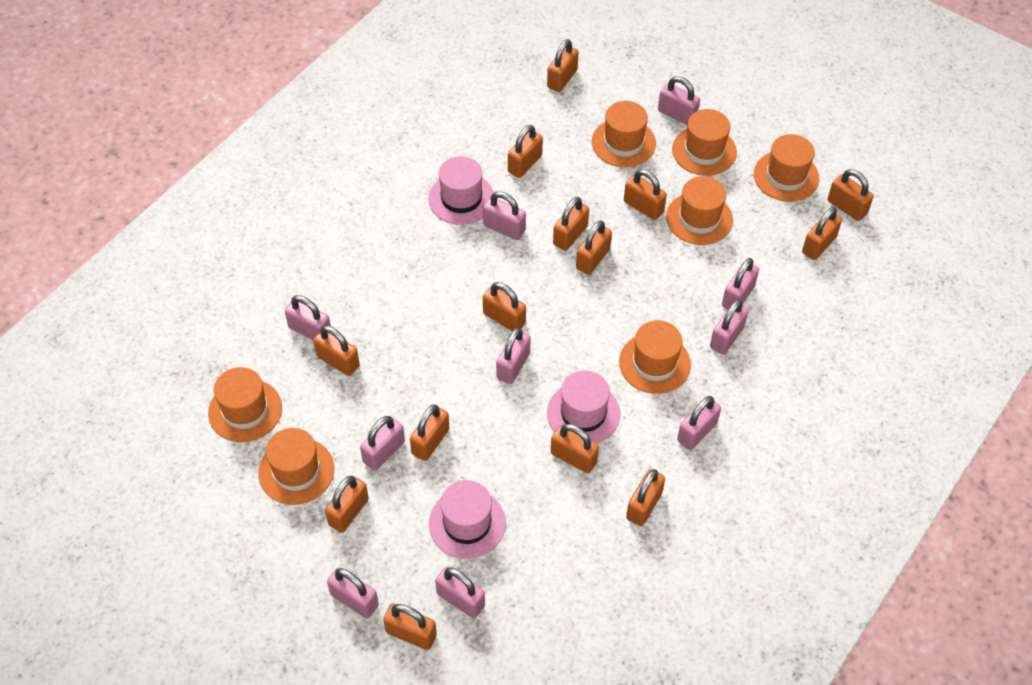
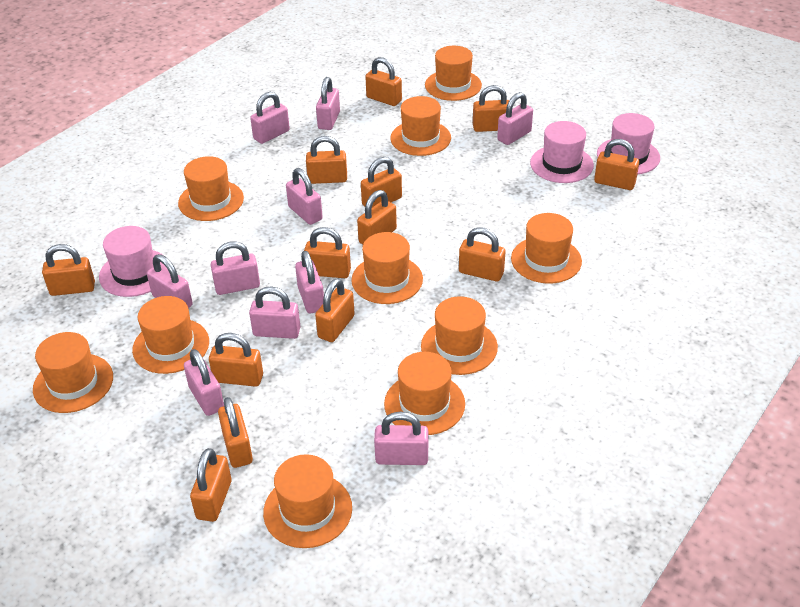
orange hat: 7 -> 10
orange padlock: 14 -> 13

